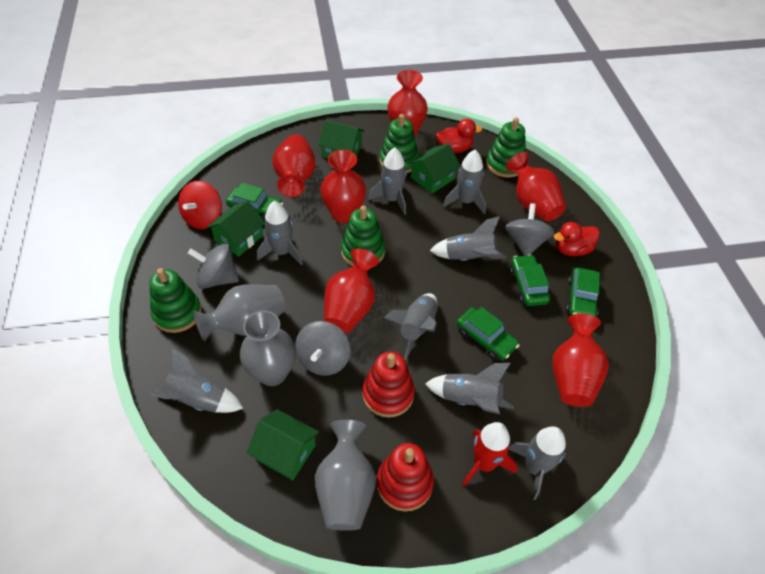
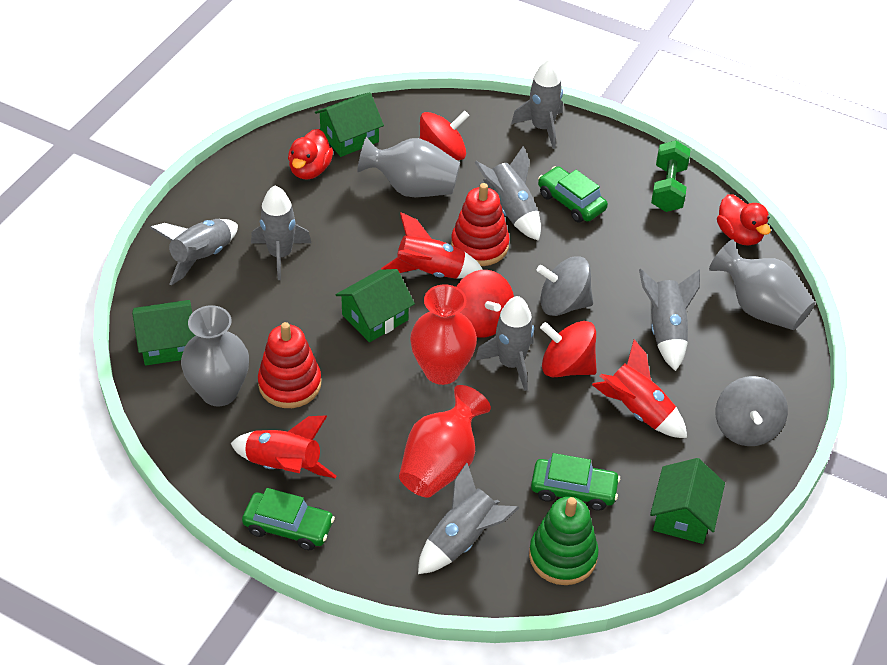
green car: 4 -> 3
green dumbbell: 0 -> 1
green stacking toy: 4 -> 1
grey rocket: 8 -> 7
grey spinning top: 3 -> 2
red rocket: 1 -> 3
red spinning top: 1 -> 3
red vase: 6 -> 2

